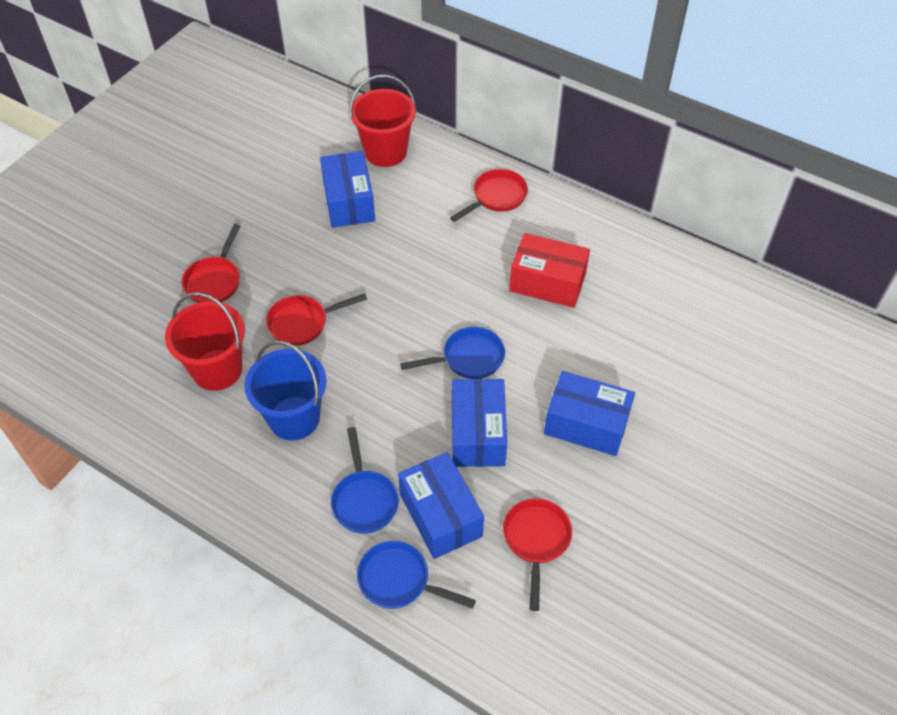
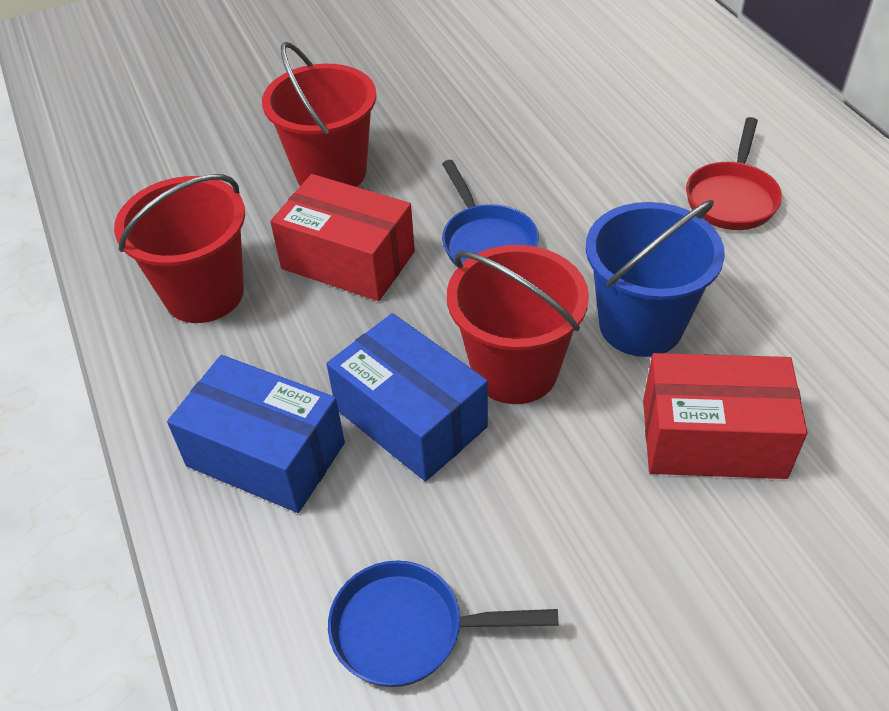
blue box: 4 -> 2
blue pan: 3 -> 2
red box: 1 -> 2
red bucket: 2 -> 3
red pan: 4 -> 1

